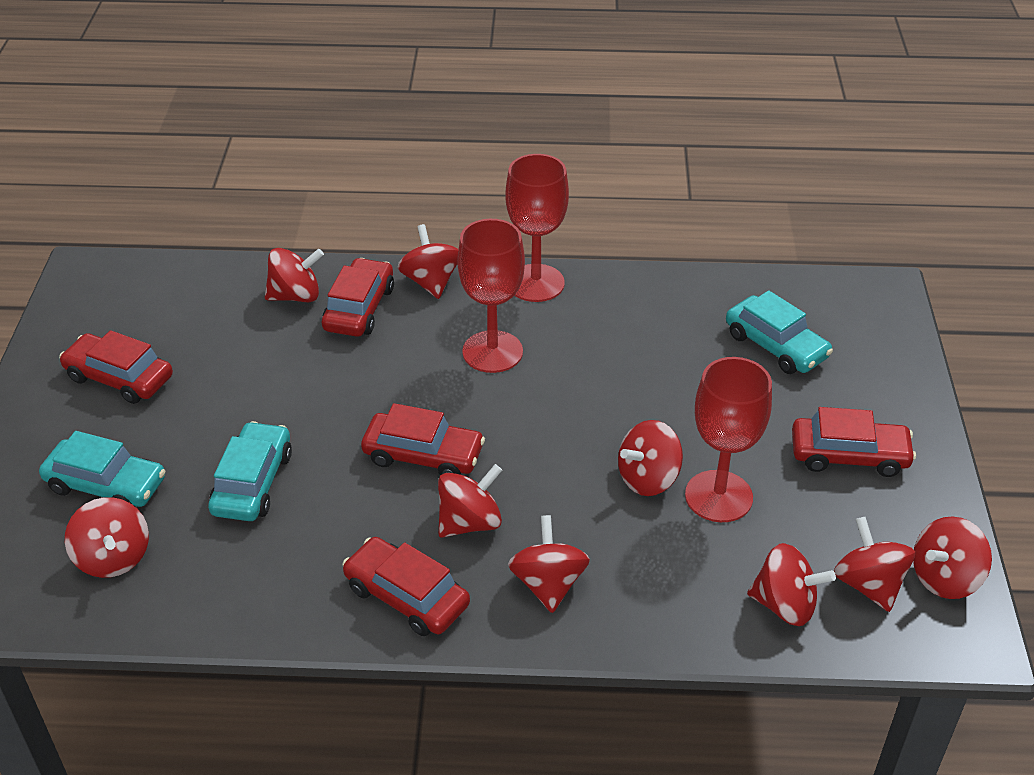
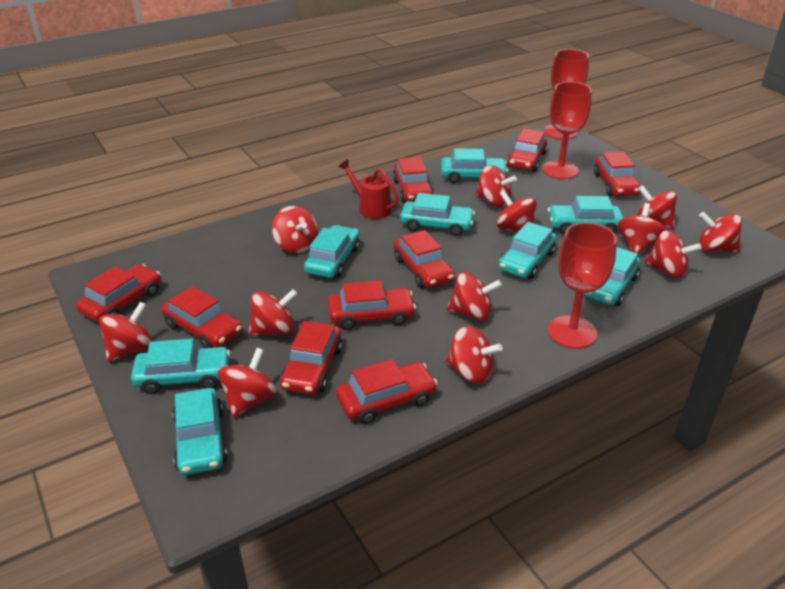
red car: 5 -> 9
red spinning top: 9 -> 12
red watering can: 0 -> 1
turquoise car: 3 -> 8

